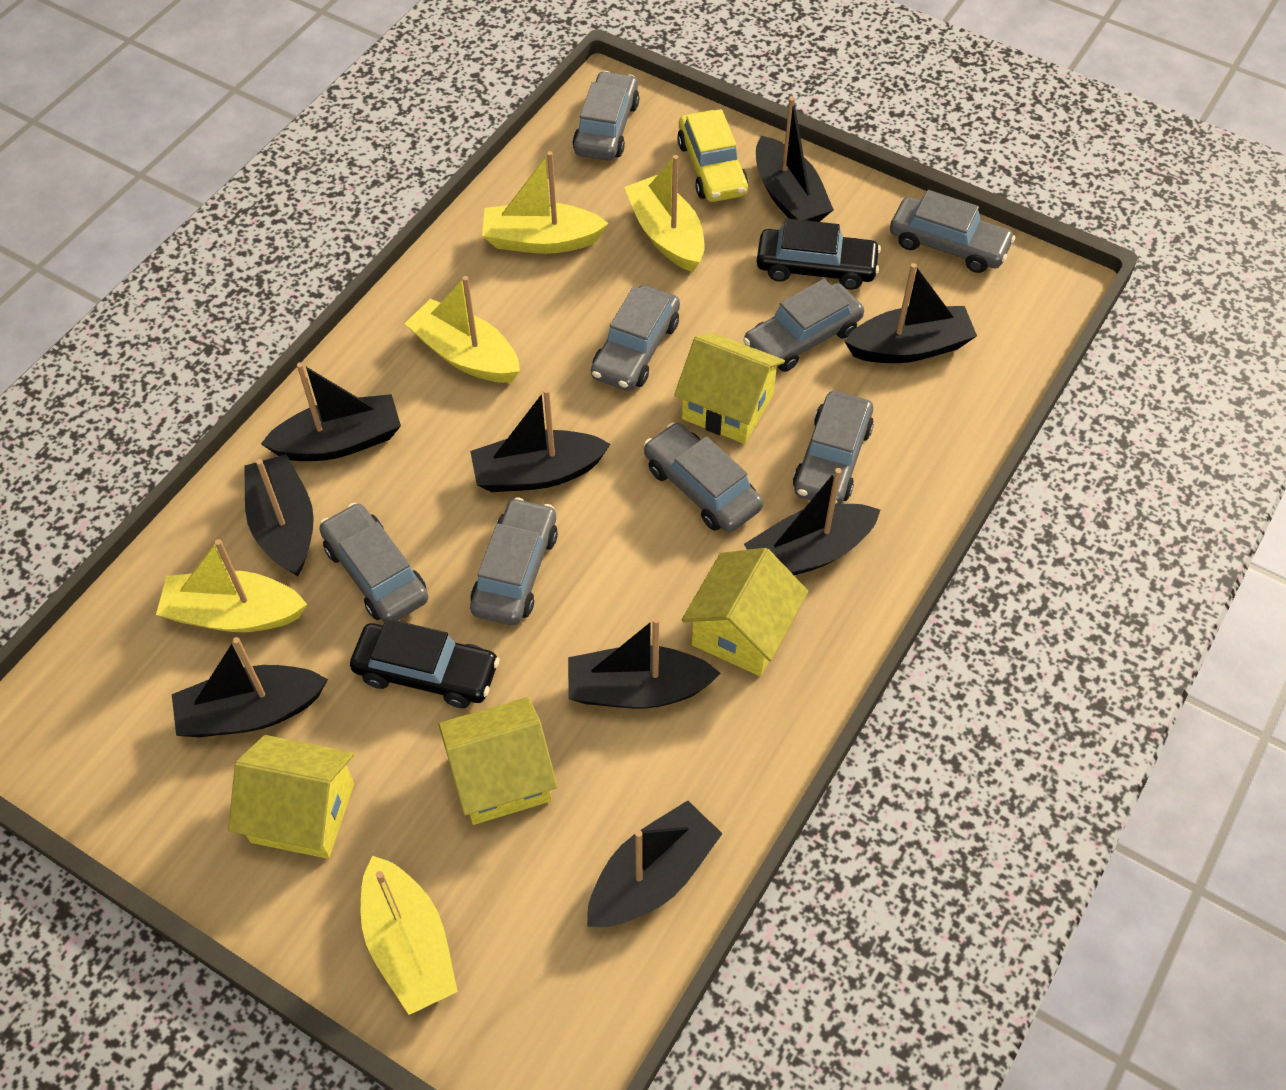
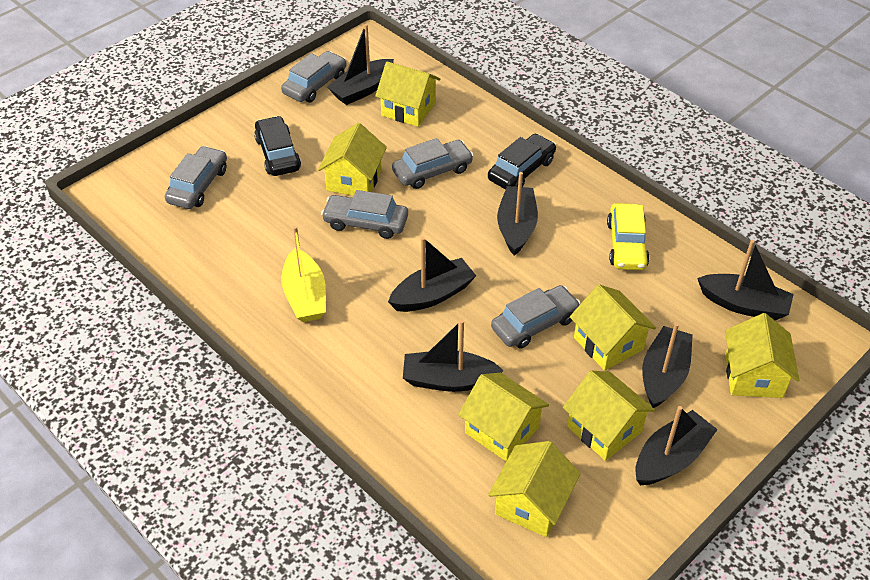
black boat: 9 -> 7
grey car: 8 -> 5
yellow boat: 5 -> 1
yellow house: 4 -> 7

